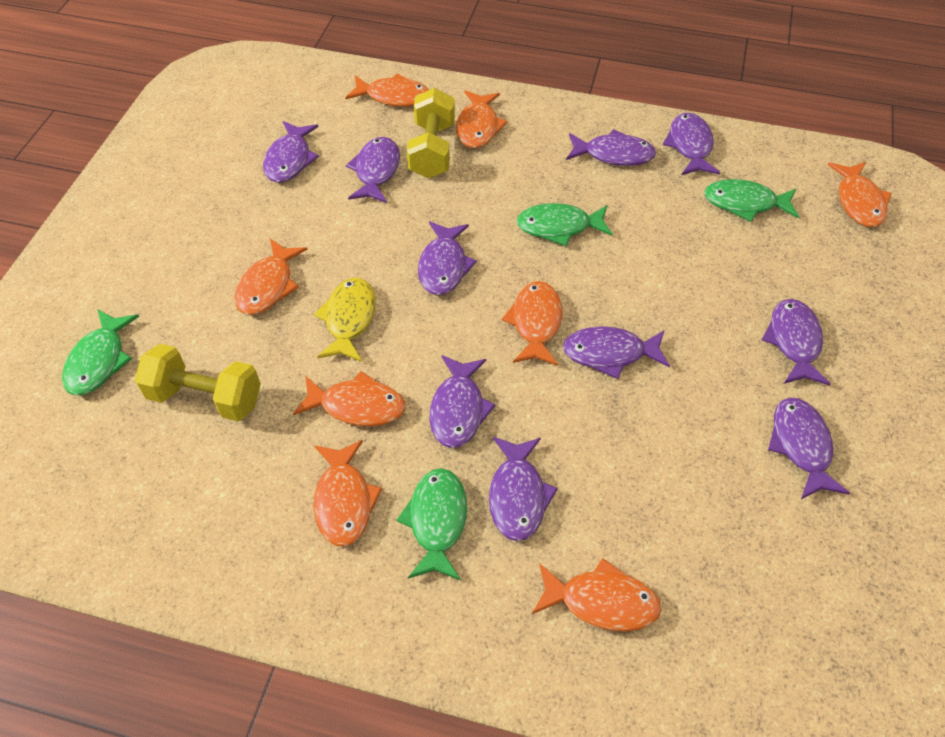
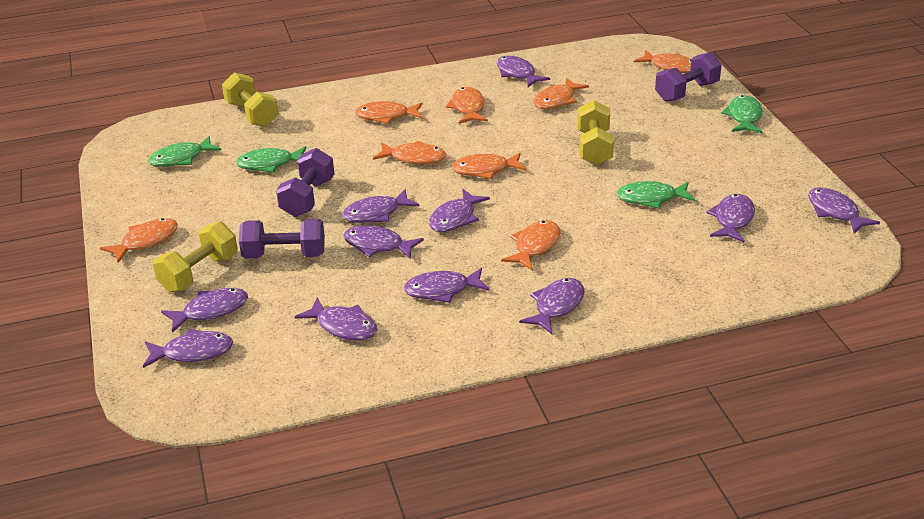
purple dumbbell: 0 -> 3
purple fish: 10 -> 11
yellow dumbbell: 2 -> 3
yellow fish: 1 -> 0

